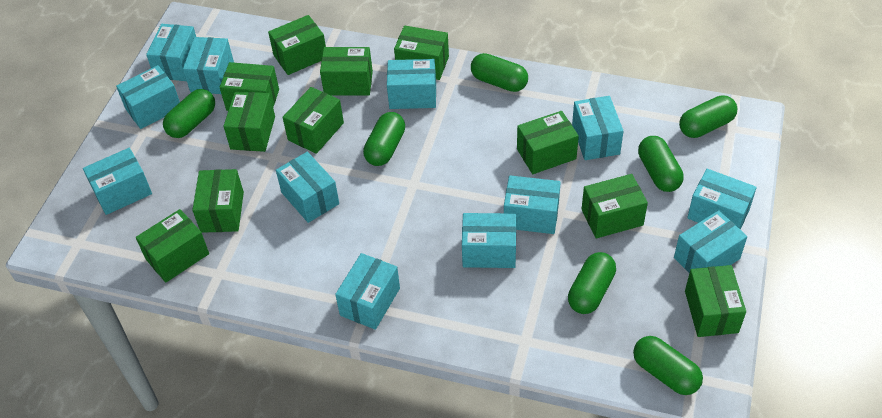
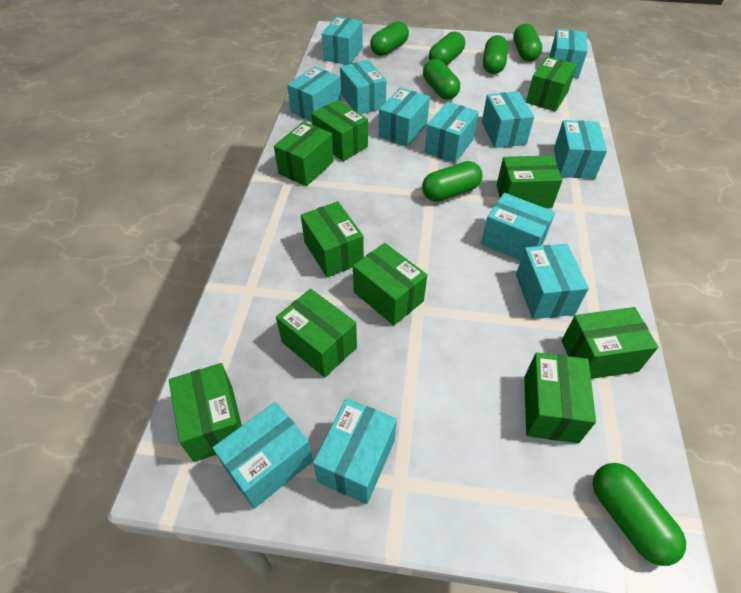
green box: 11 -> 10

